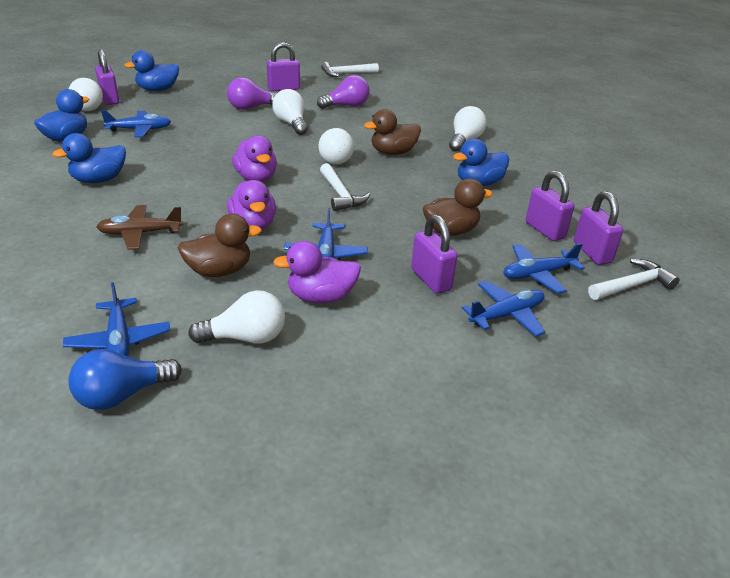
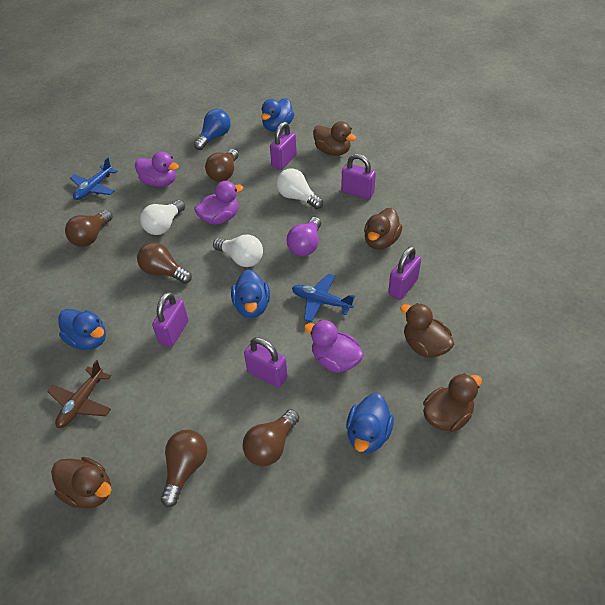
blue plane: 5 -> 2
brown duck: 3 -> 5
brown light bulb: 0 -> 5
purple light bulb: 2 -> 1
white hammer: 3 -> 0
white light bulb: 5 -> 3

